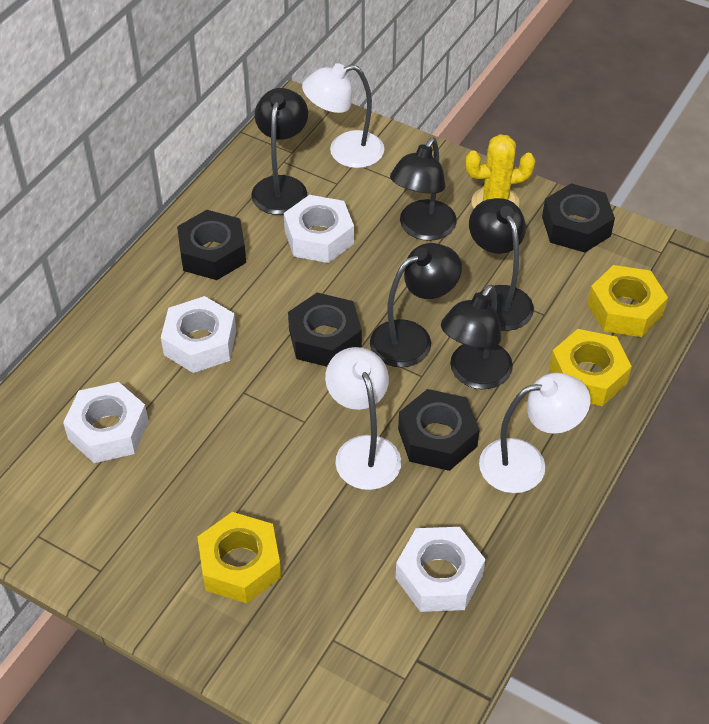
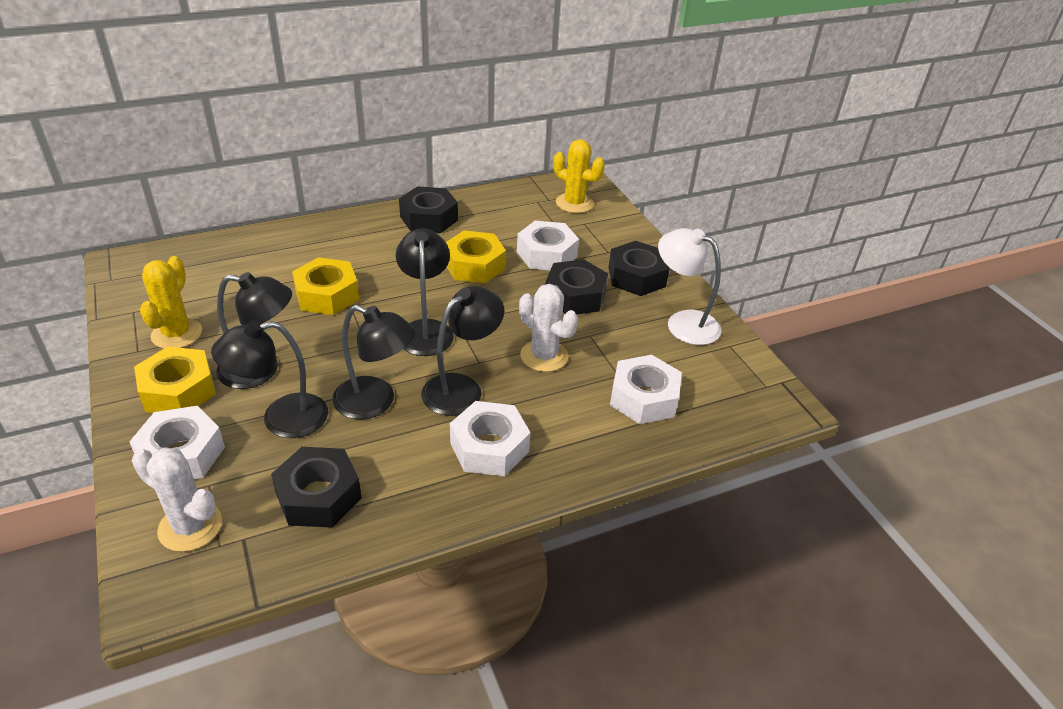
white cactus: 0 -> 2
white lamp: 3 -> 1
yellow cactus: 1 -> 2

